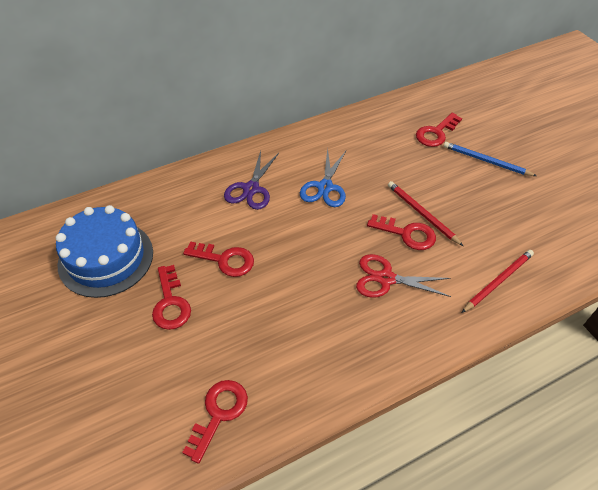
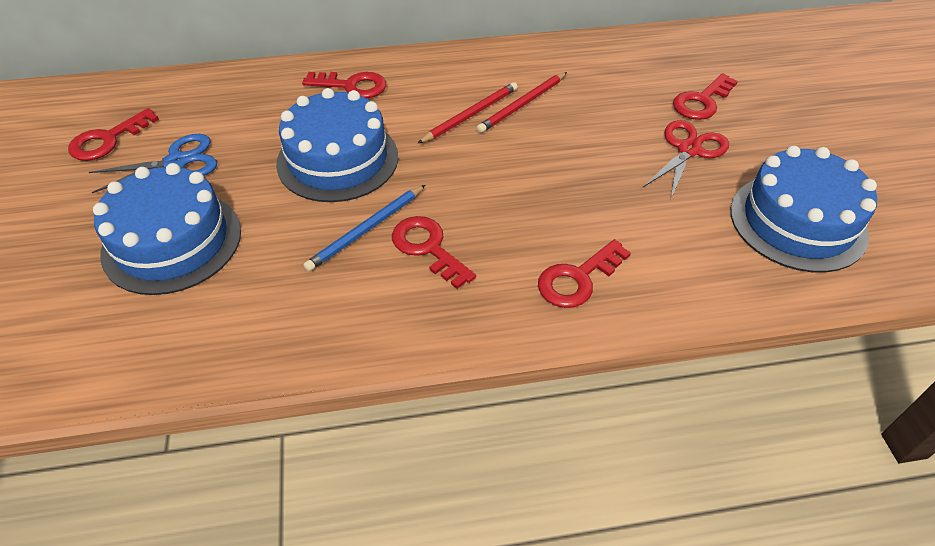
blue cake: 1 -> 3
purple scissors: 1 -> 0

